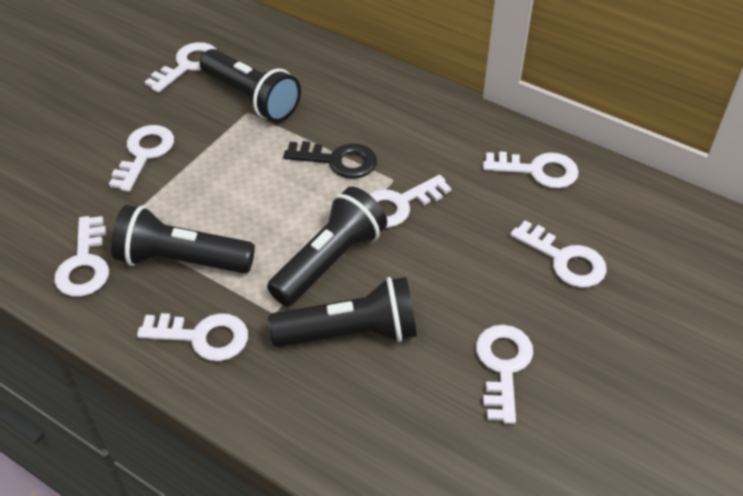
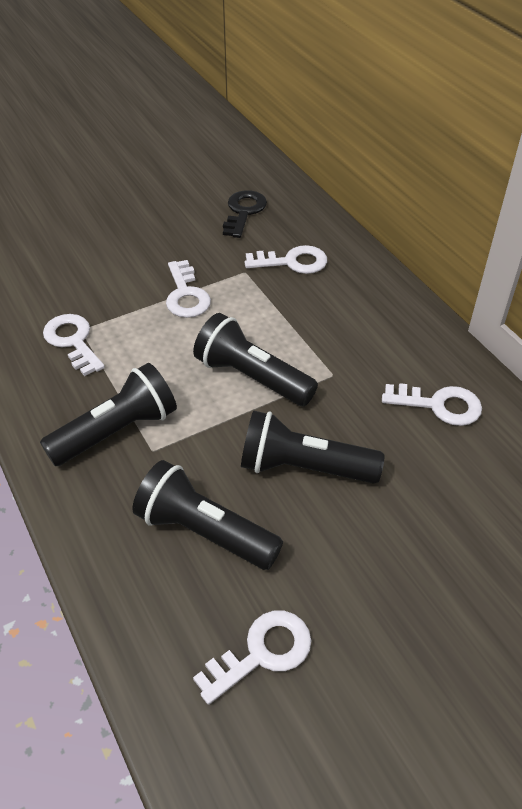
white key: 8 -> 5

